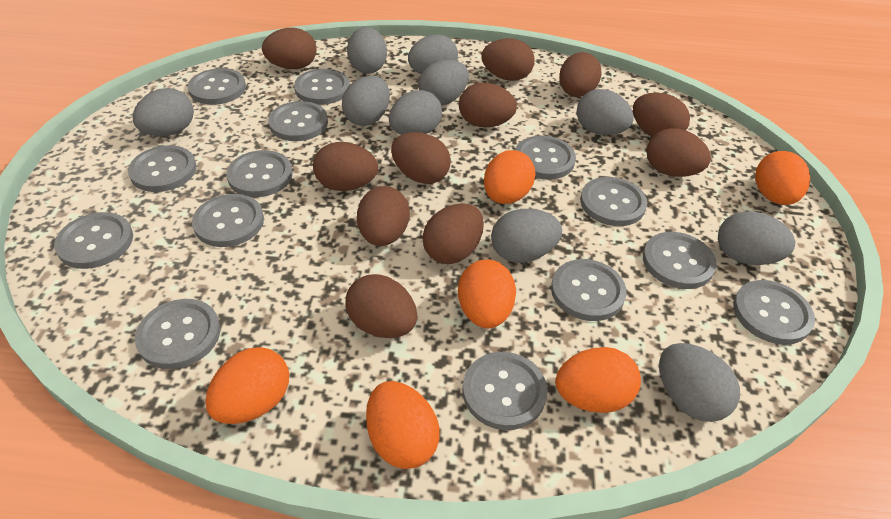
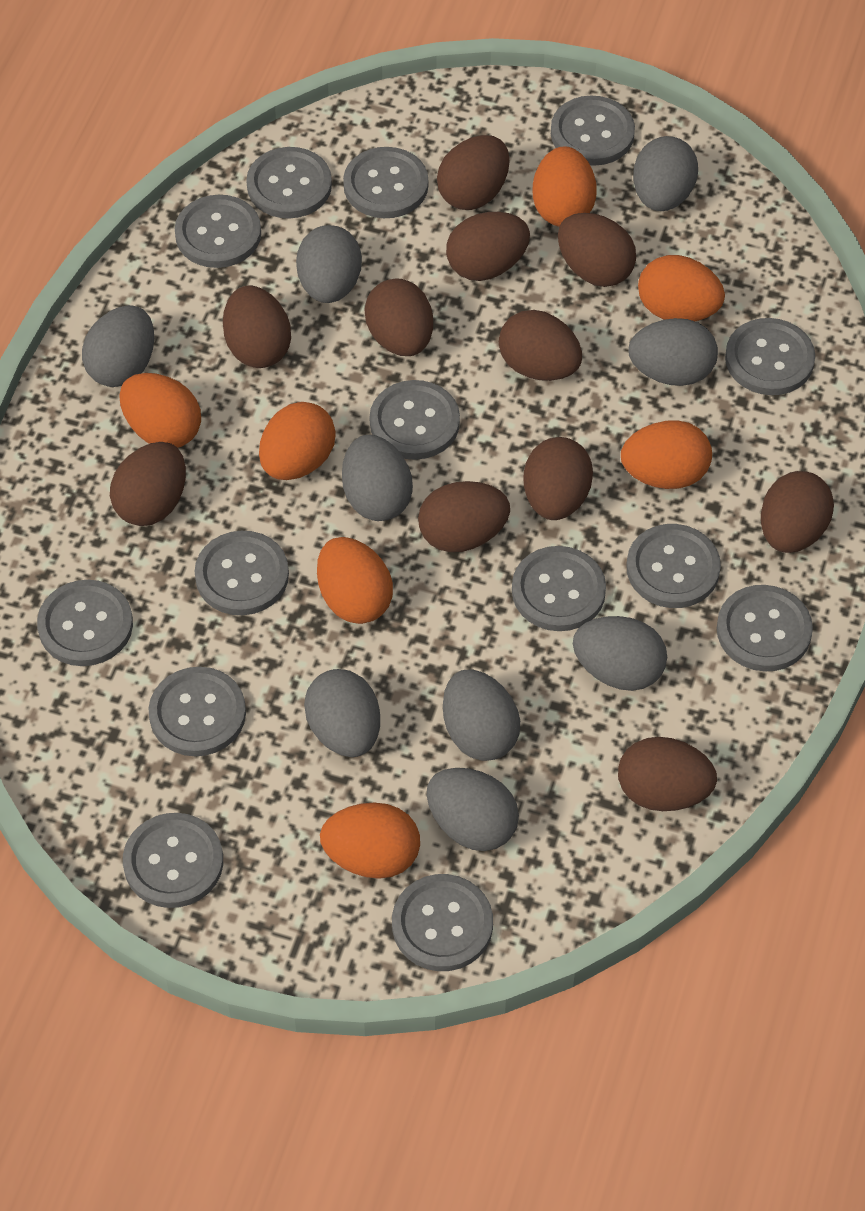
grey egg: 10 -> 9
orange egg: 6 -> 7

